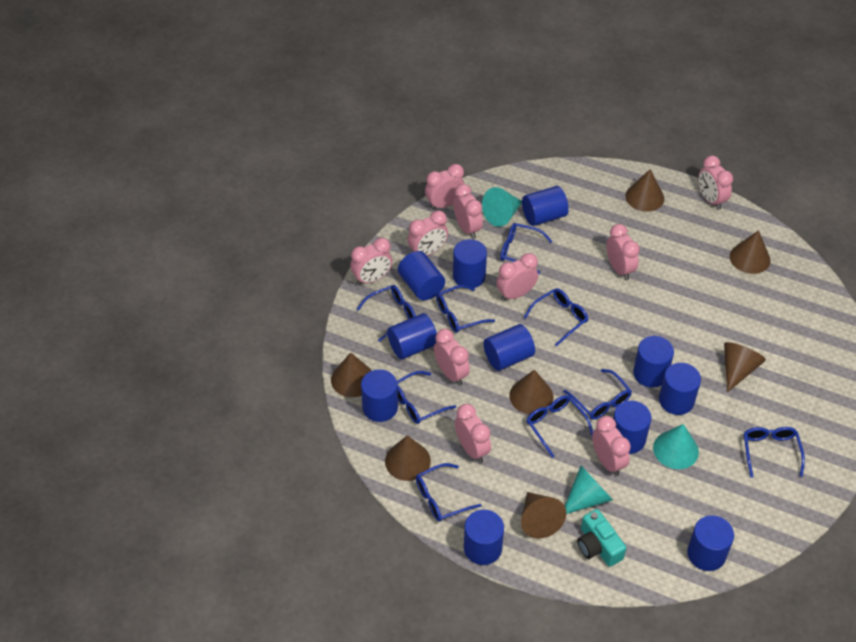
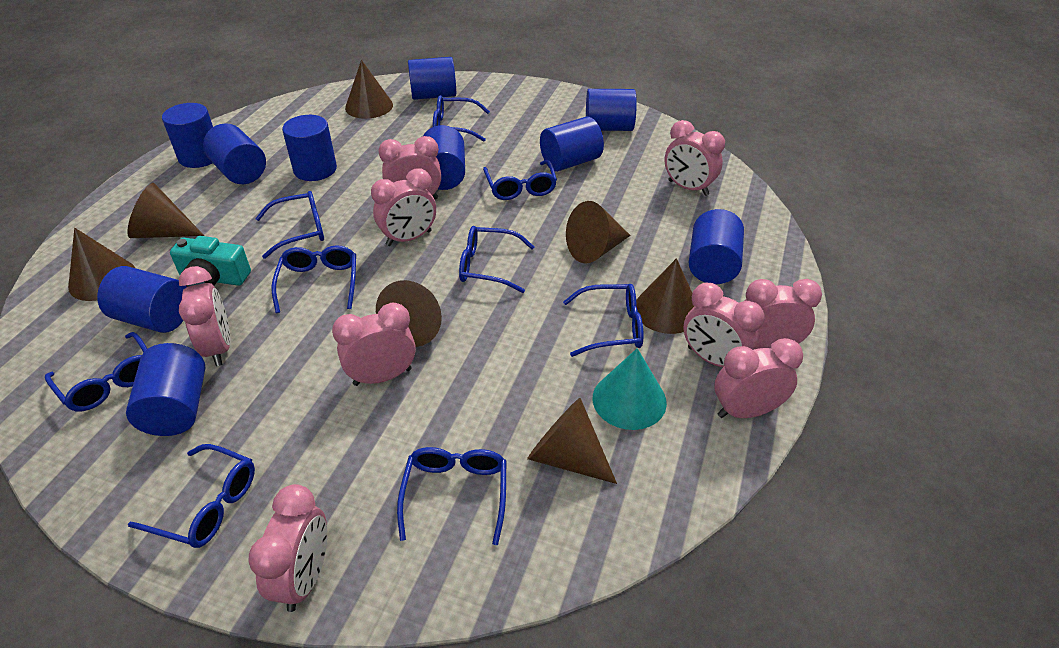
blue cylinder: 11 -> 10
pink clock: 10 -> 9
turquoise cone: 3 -> 1

